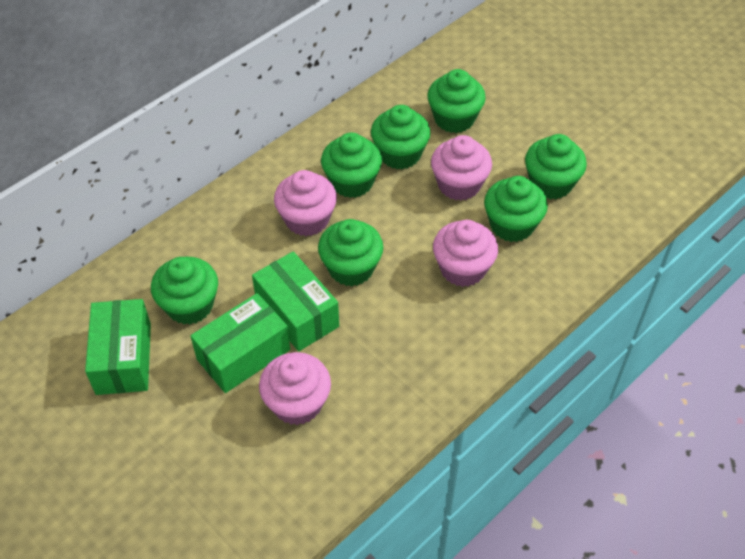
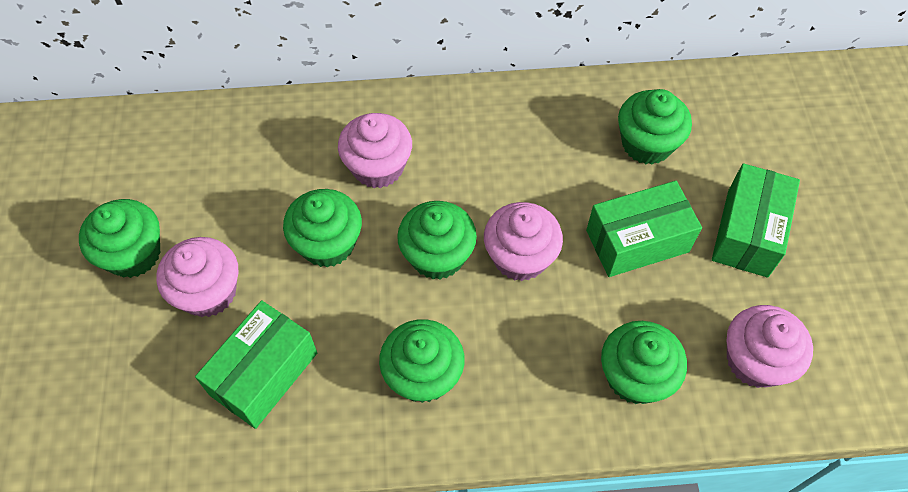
green cupcake: 7 -> 6

